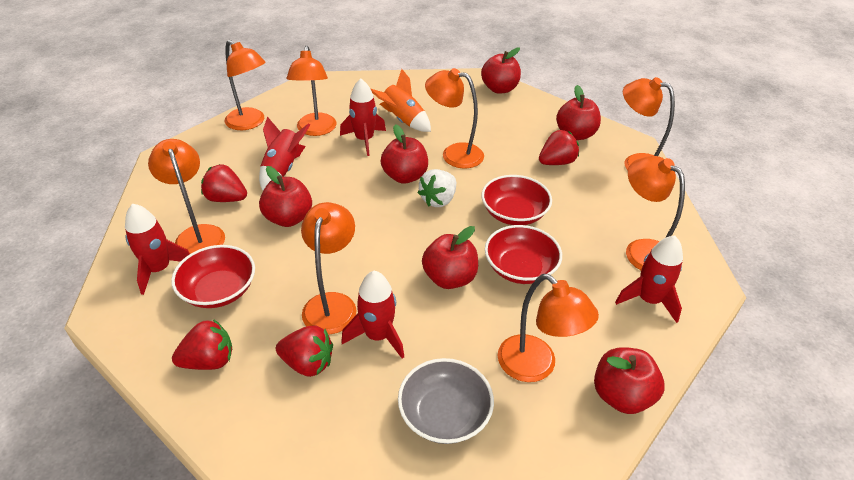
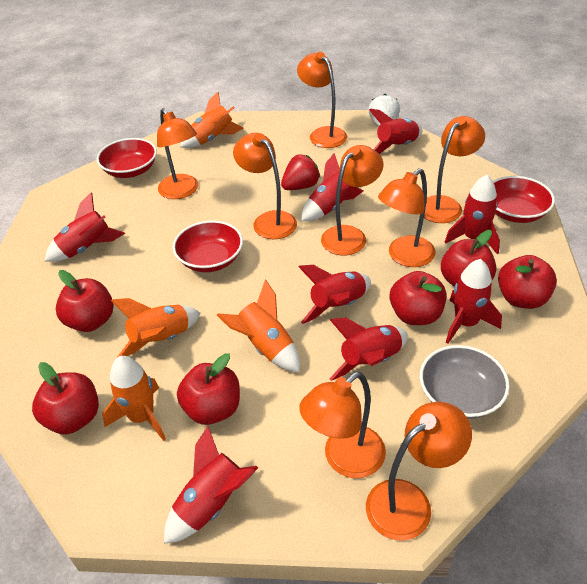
orange rocket: 1 -> 4
red rocket: 5 -> 8
red strawberry: 4 -> 1

